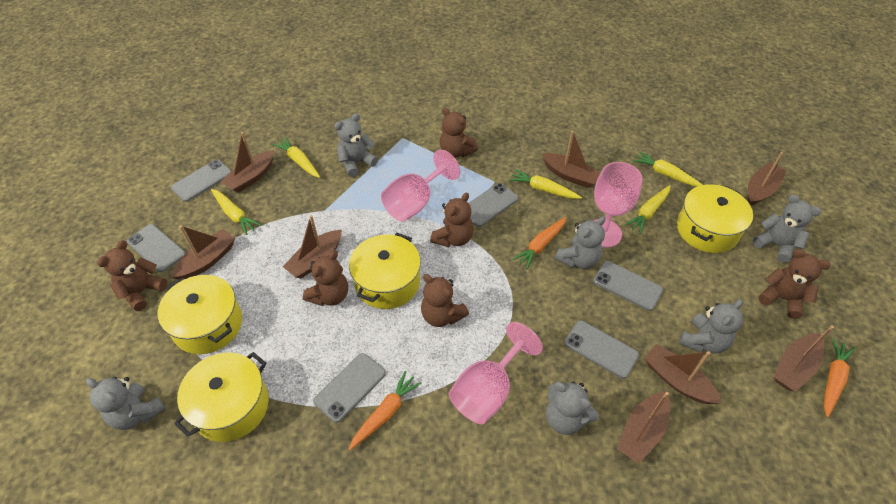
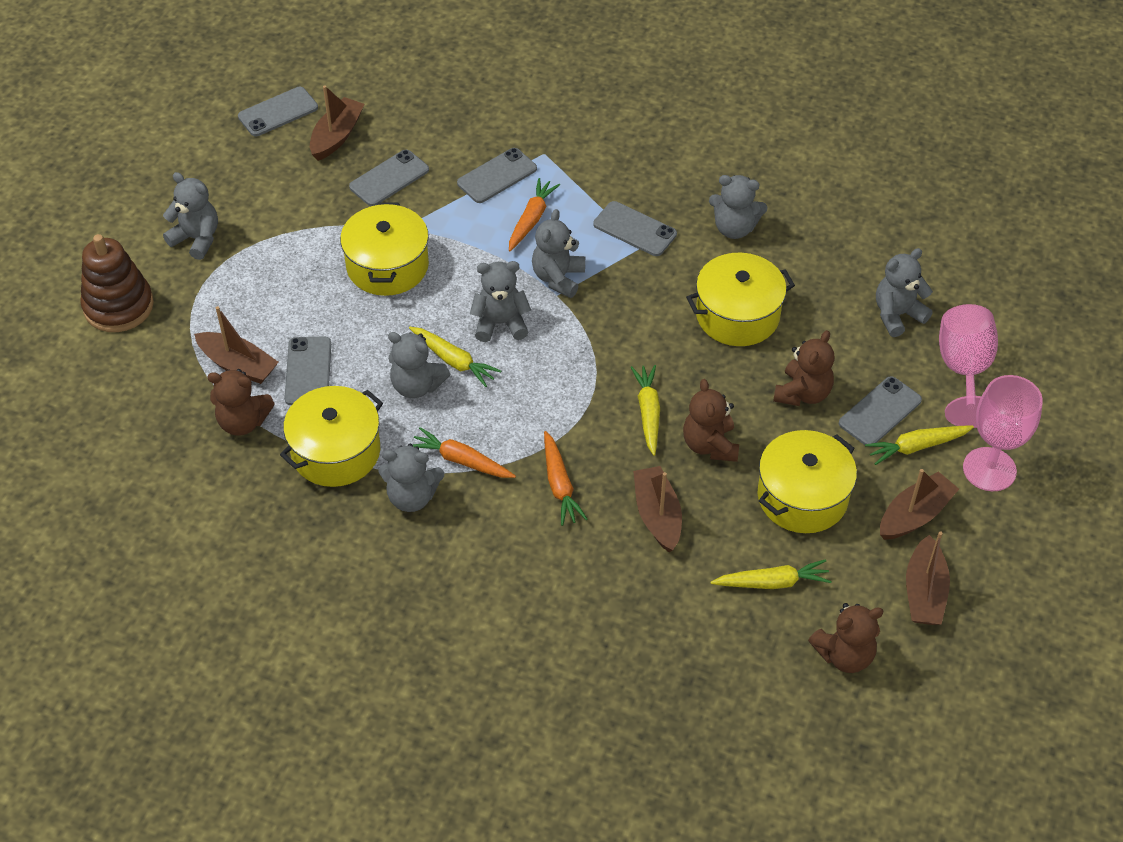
brown boat: 8 -> 5
brown stacking toy: 0 -> 1
brown teddy bear: 6 -> 4
grey teddy bear: 6 -> 7
pink goblet: 3 -> 2
yellow carrot: 5 -> 4

